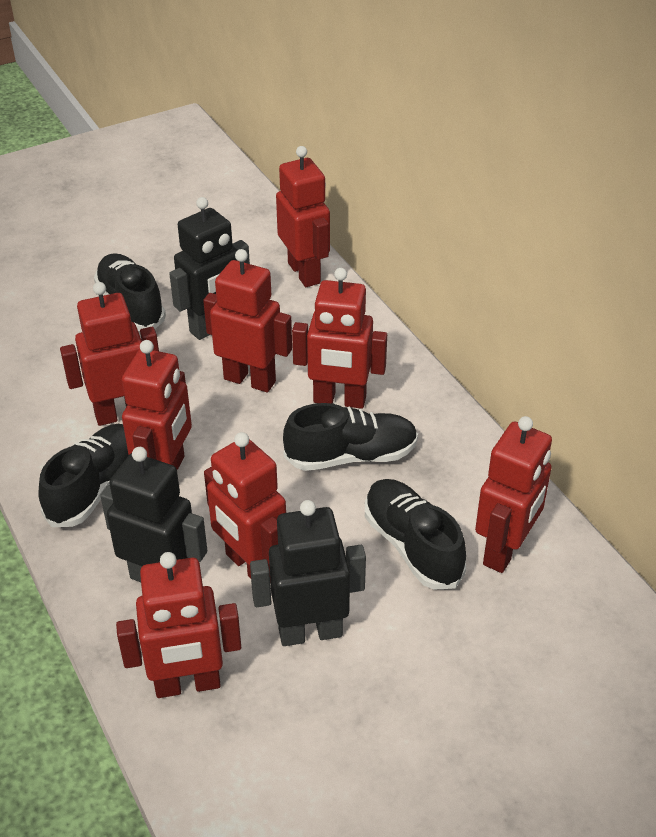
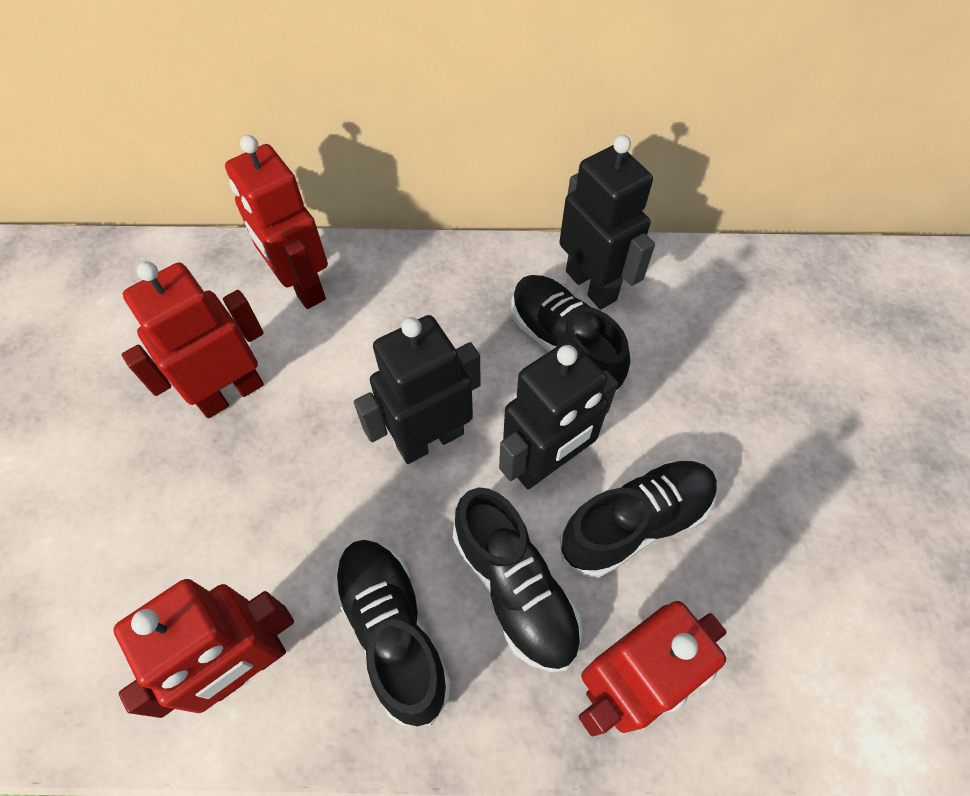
red robot: 8 -> 4

